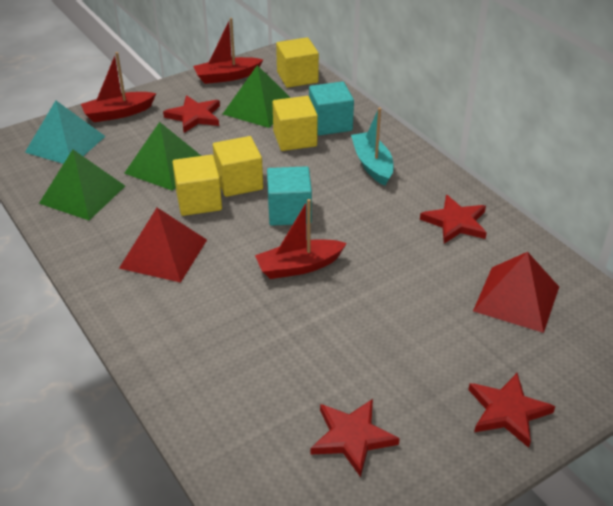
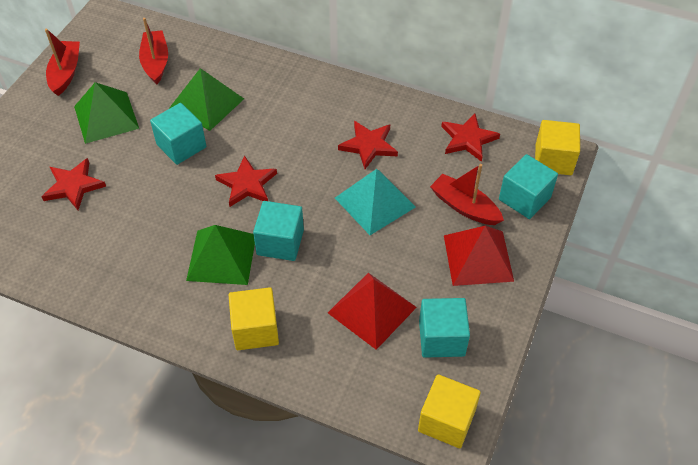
turquoise boat: 1 -> 0
turquoise cube: 2 -> 4
yellow cube: 4 -> 3

